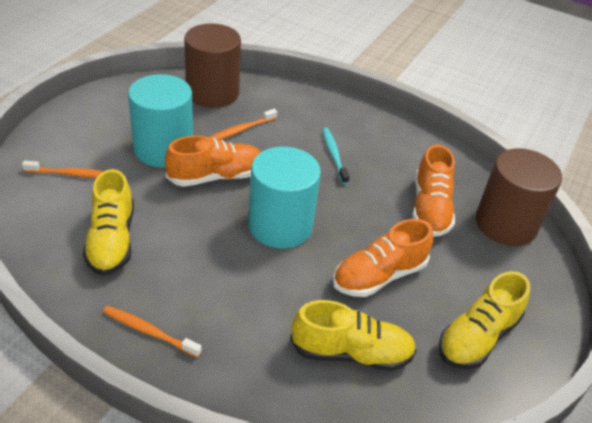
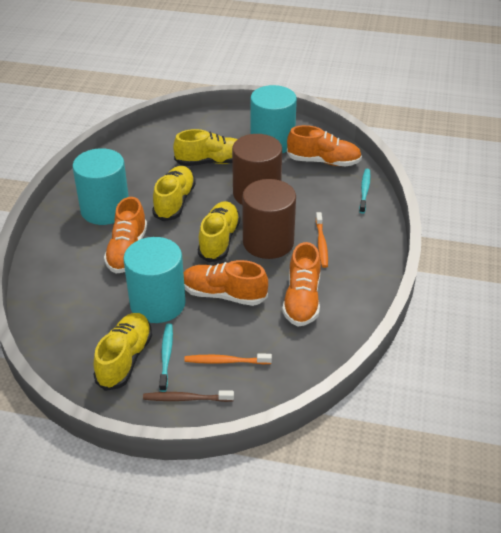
brown toothbrush: 0 -> 1
orange shoe: 3 -> 4
orange toothbrush: 3 -> 2
turquoise cylinder: 2 -> 3
turquoise toothbrush: 1 -> 2
yellow shoe: 3 -> 4

